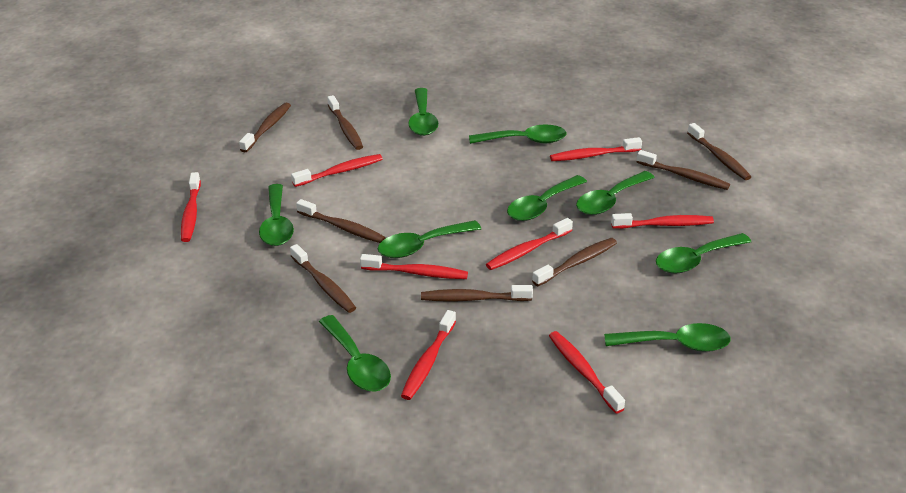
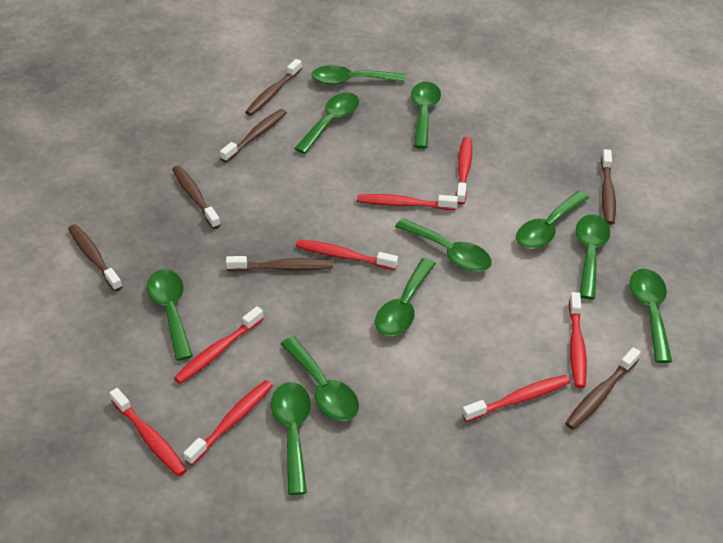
brown toothbrush: 8 -> 7
green spoon: 9 -> 11

